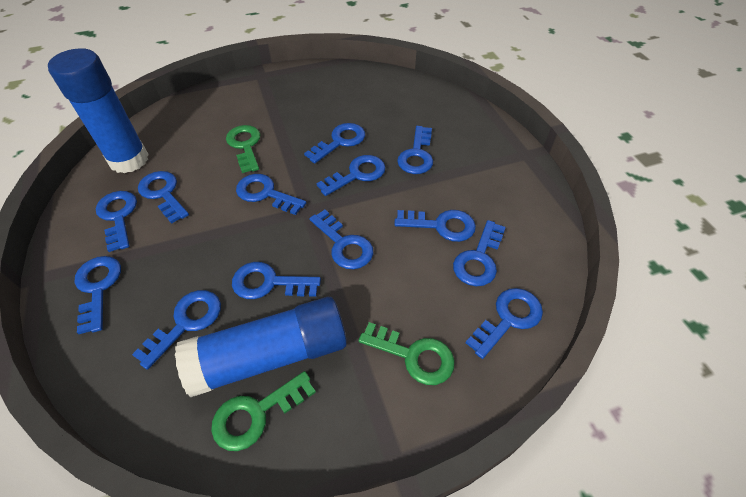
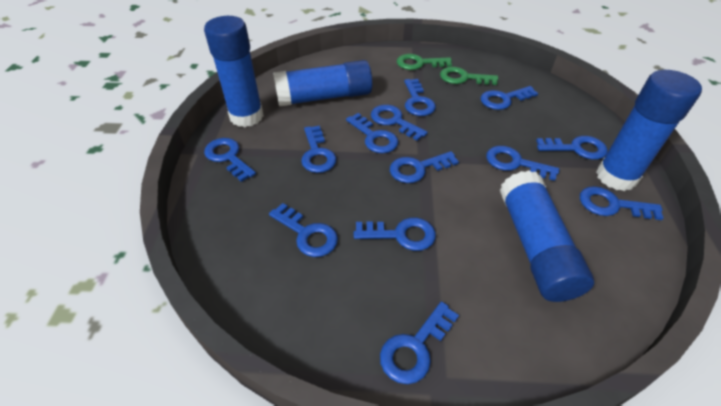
blue glue stick: 2 -> 4
green key: 3 -> 2

